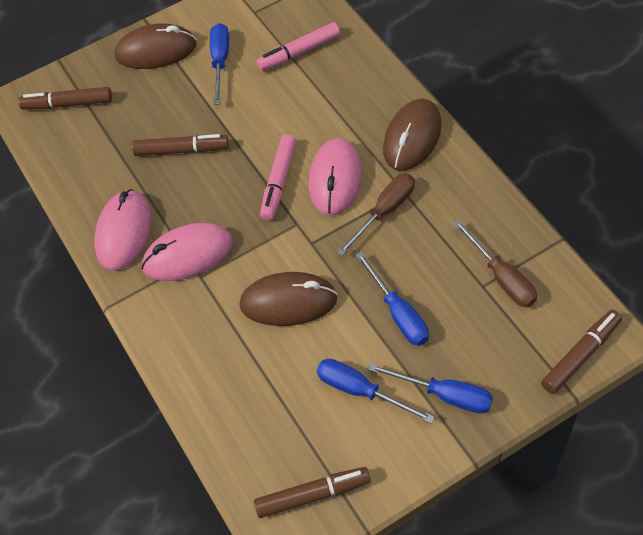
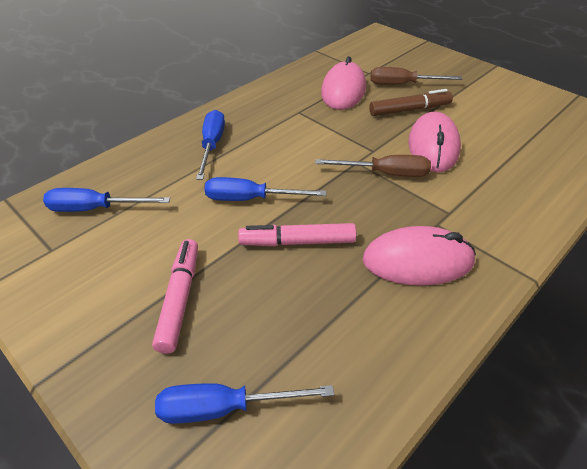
brown marker: 4 -> 1
brown mouse: 3 -> 0

